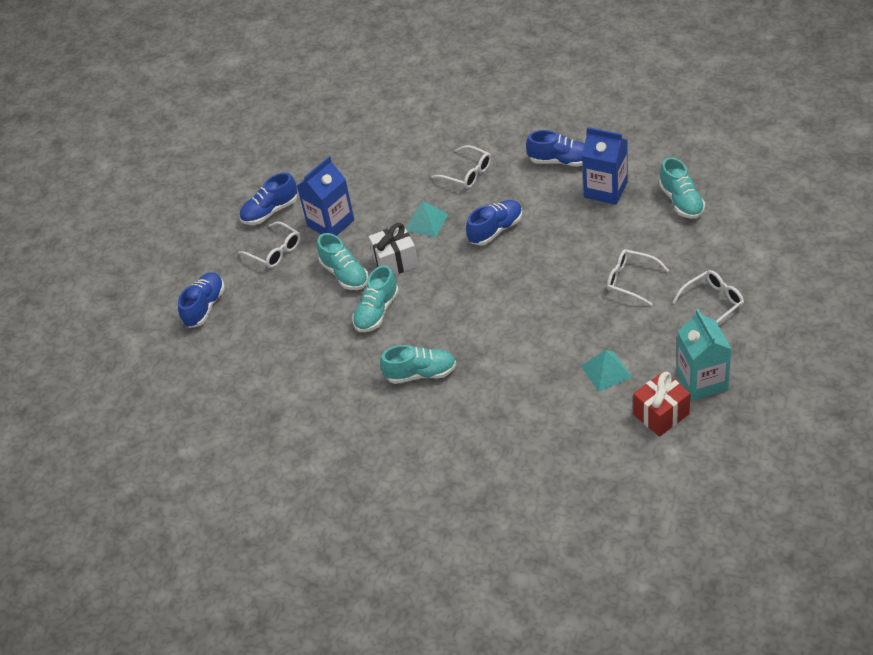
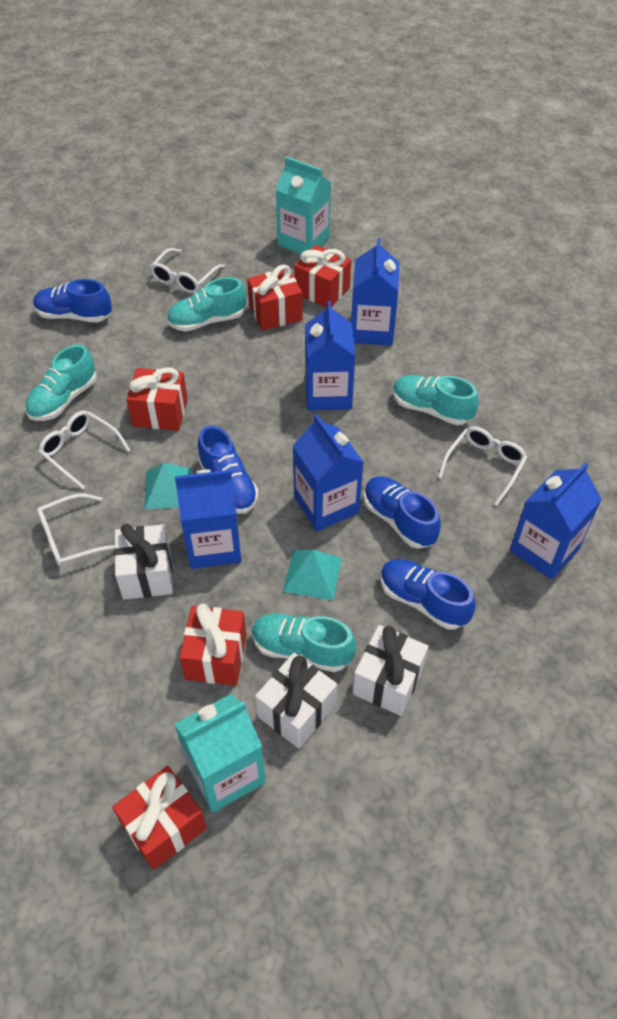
blue carton: 2 -> 5
red gift: 1 -> 5
turquoise carton: 1 -> 2
white gift: 1 -> 3

